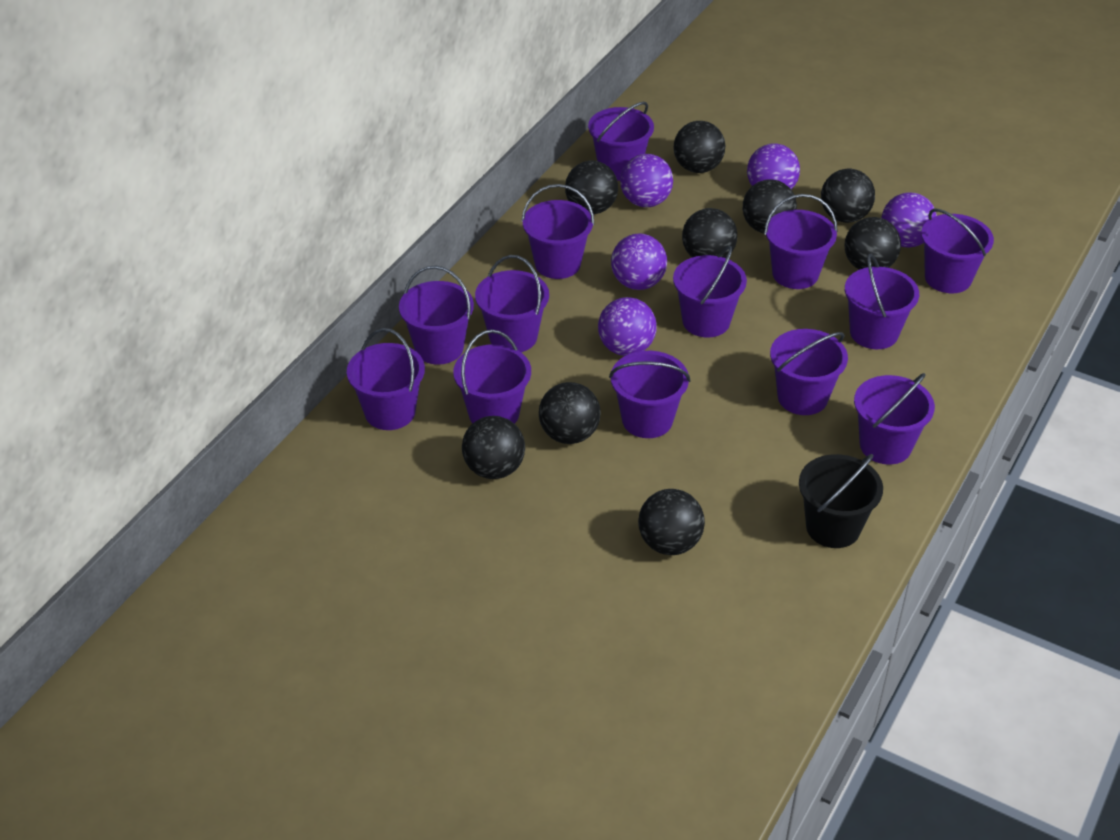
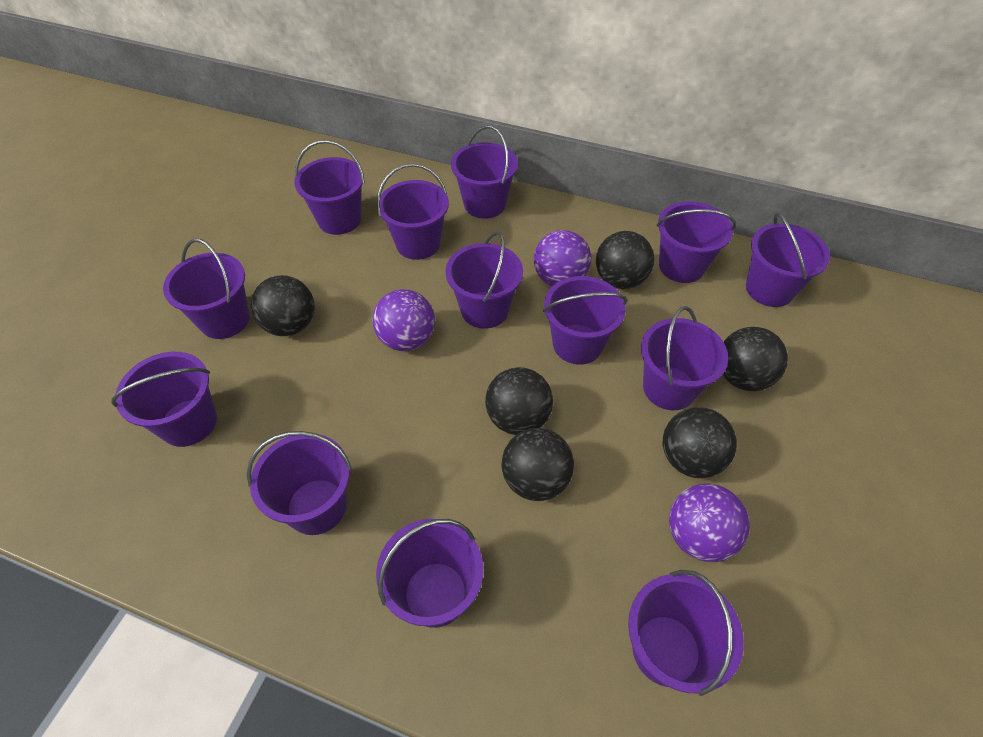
black ball: 9 -> 6
black bucket: 1 -> 0
purple ball: 5 -> 3

